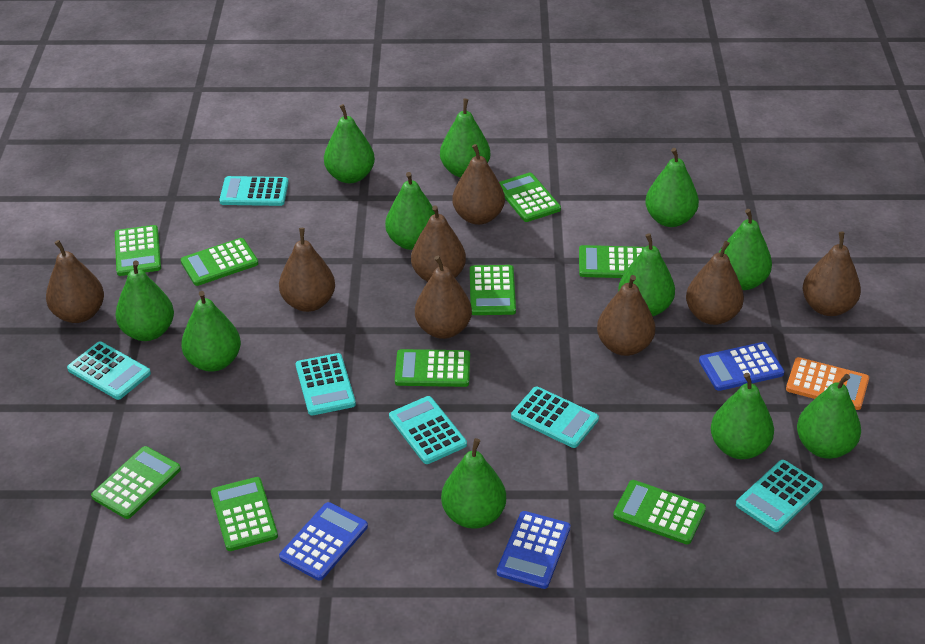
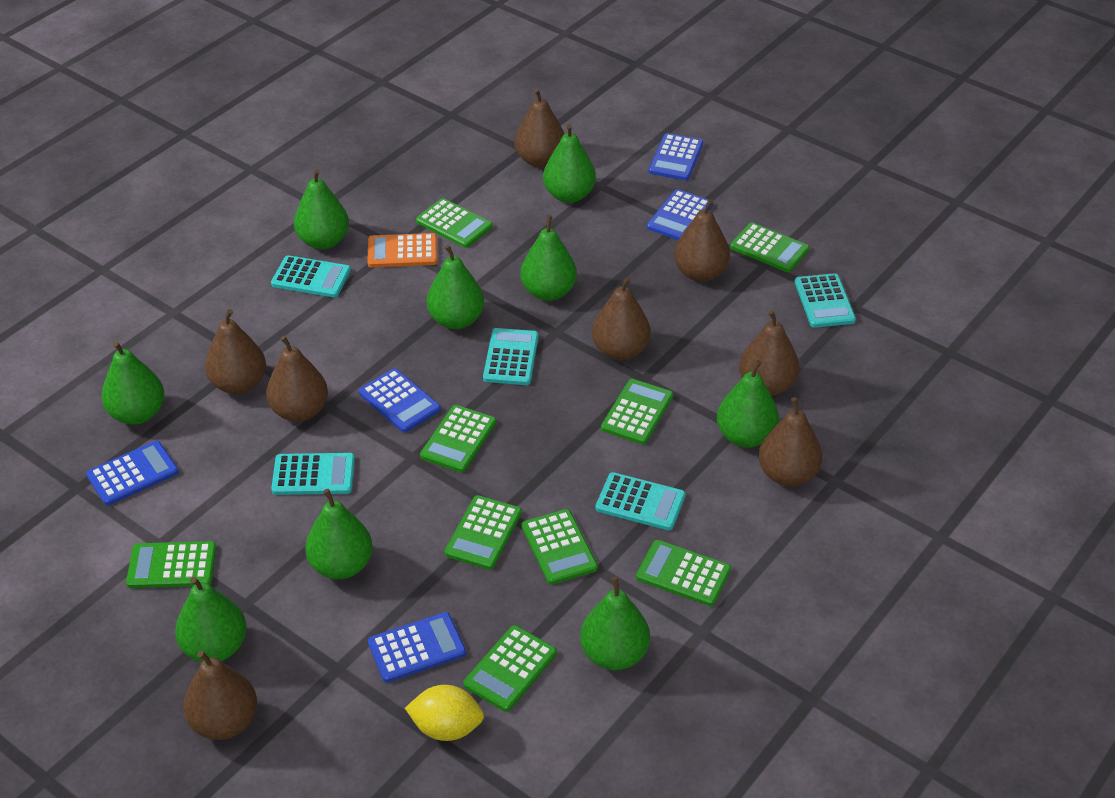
blue calculator: 3 -> 5
green pear: 11 -> 9
turquoise calculator: 6 -> 5
yellow lemon: 0 -> 1

